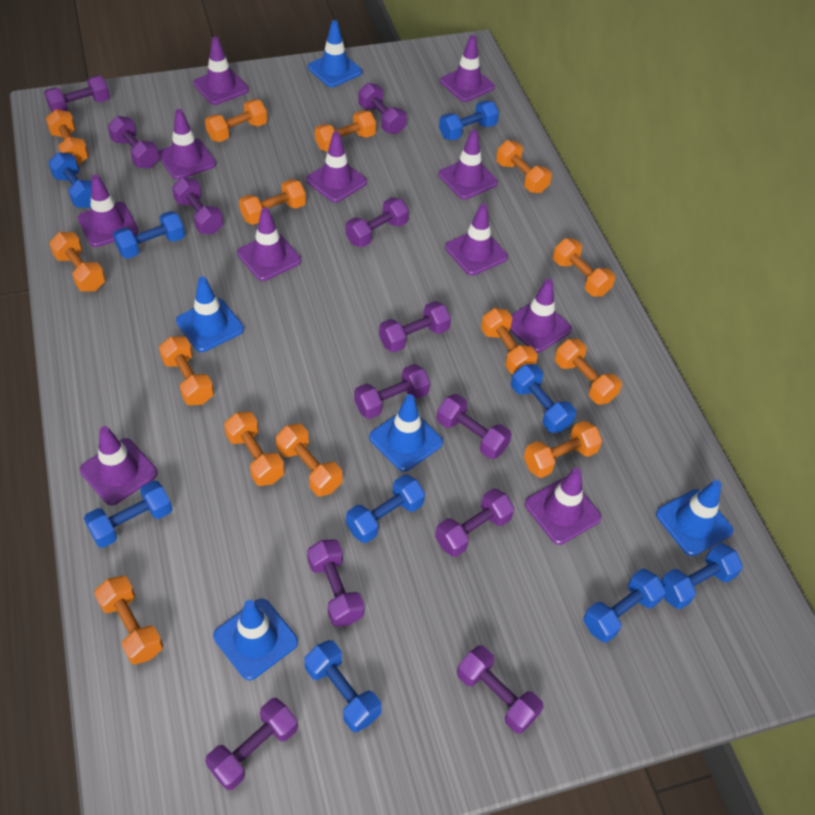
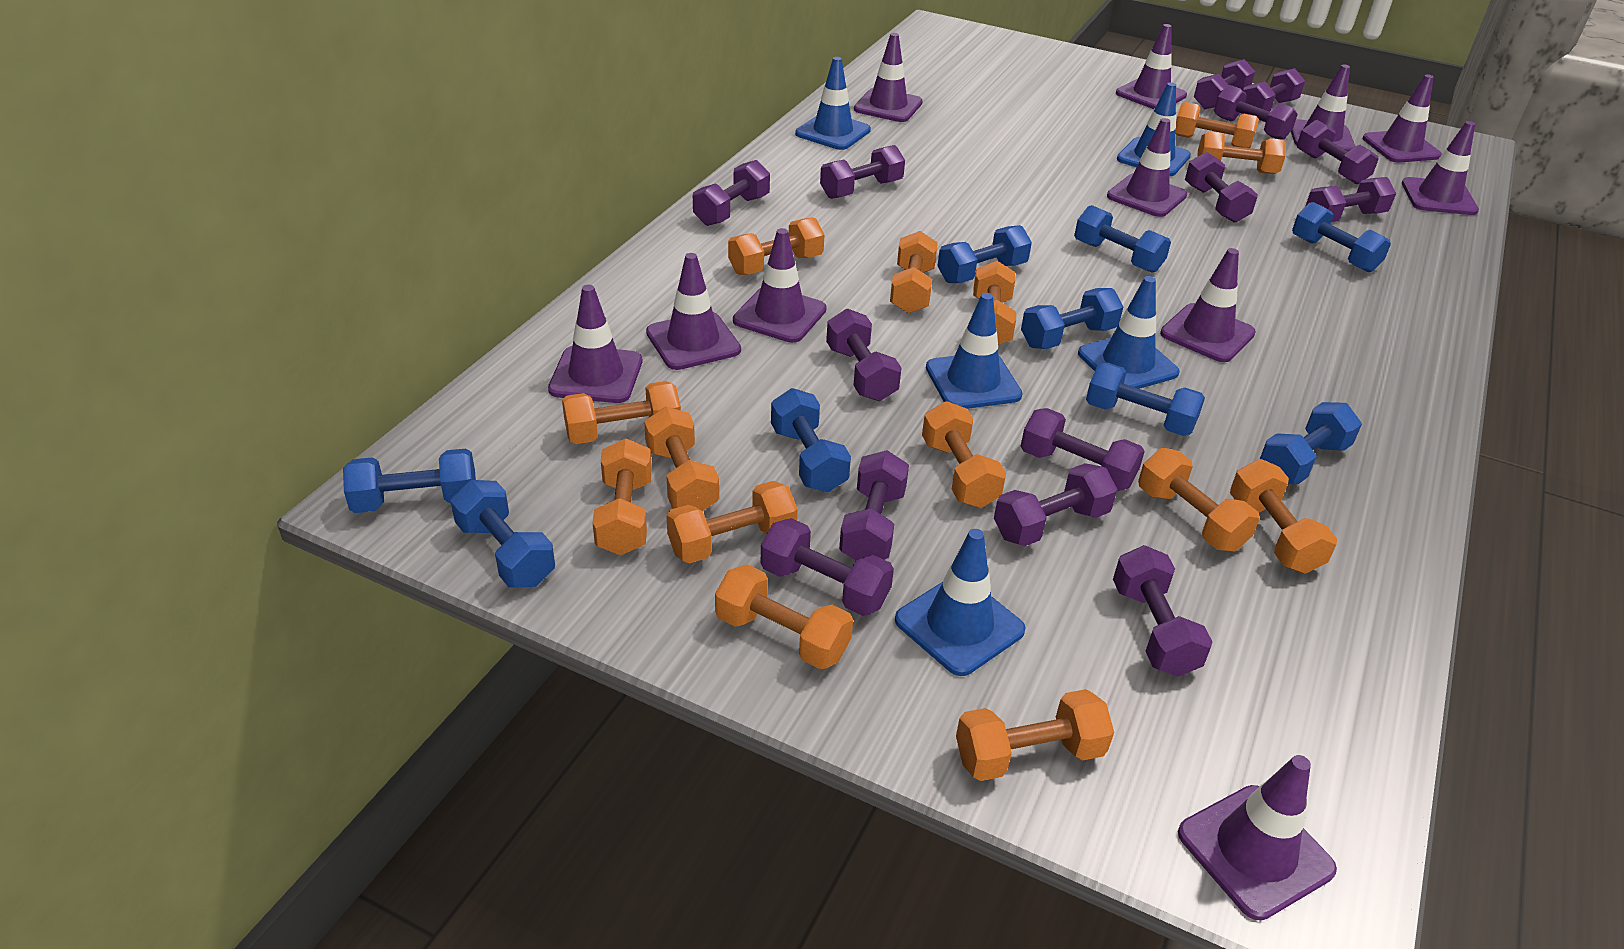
purple dumbbell: 12 -> 14

